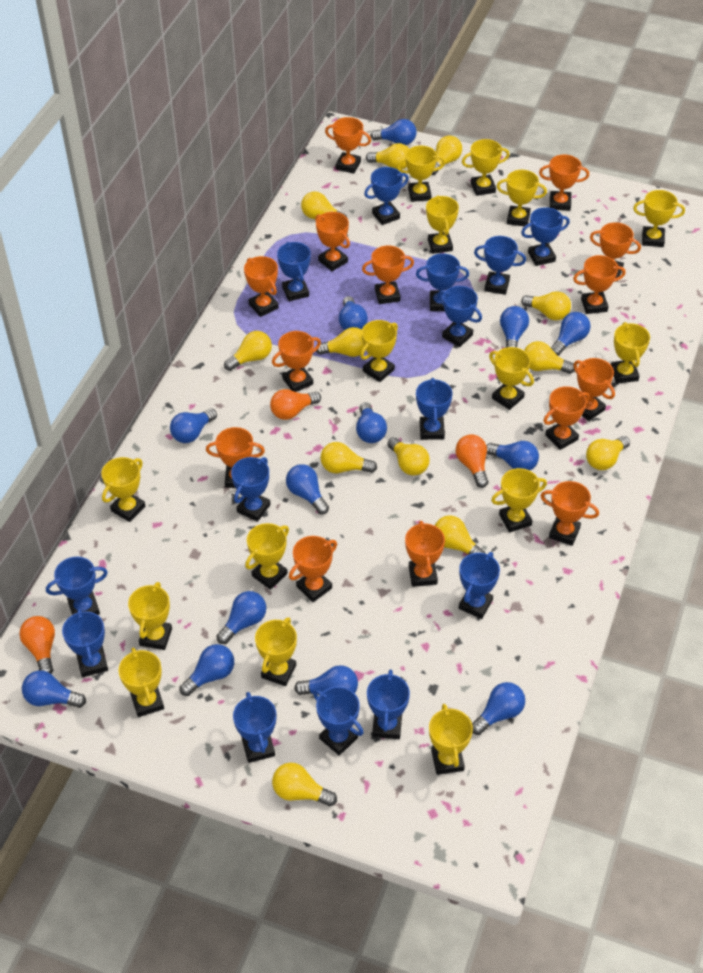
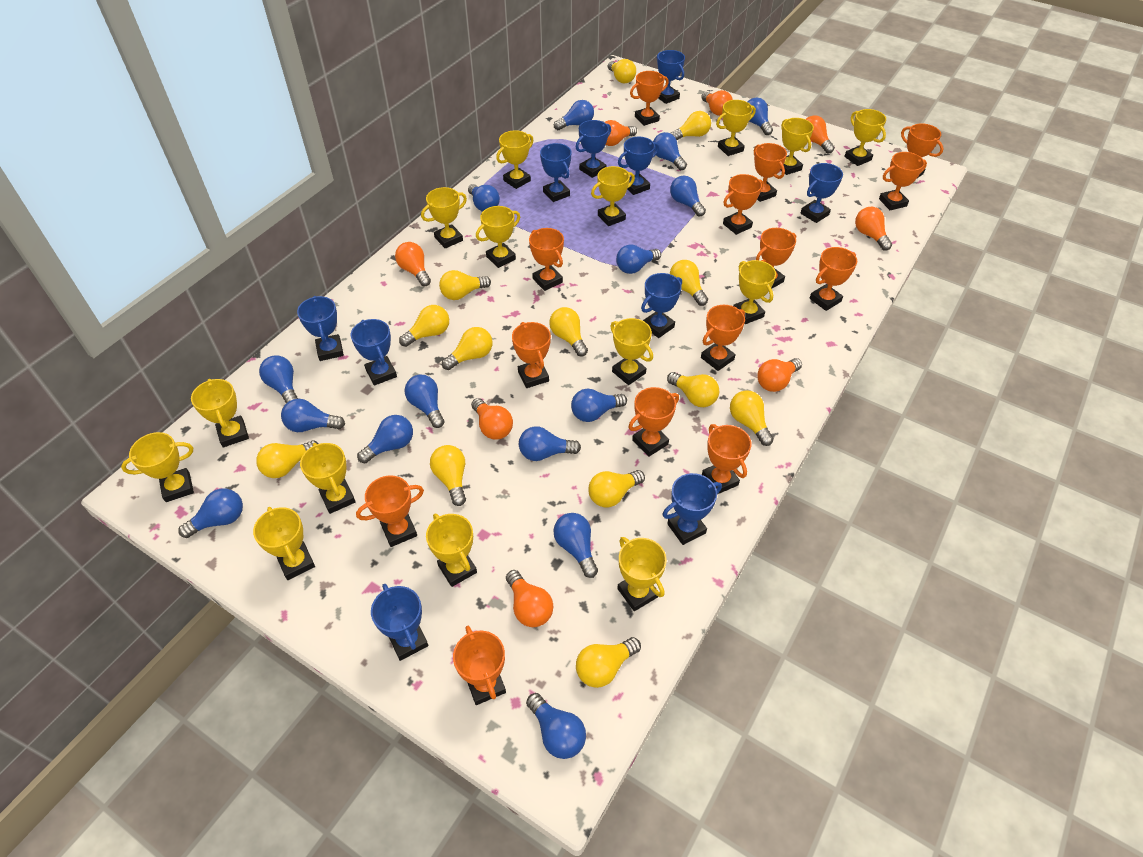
blue light bulb: 13 -> 15
blue trophy: 14 -> 10
orange light bulb: 3 -> 8
yellow light bulb: 12 -> 13

